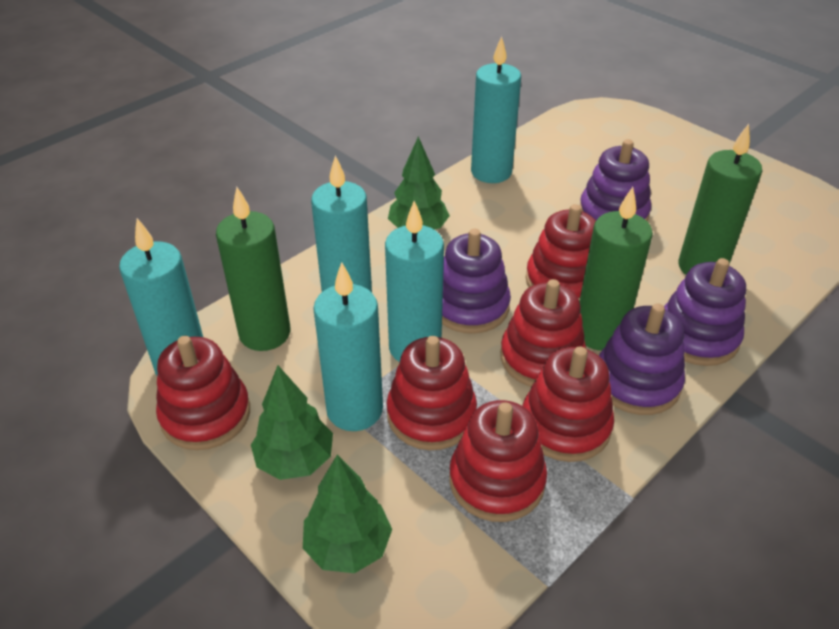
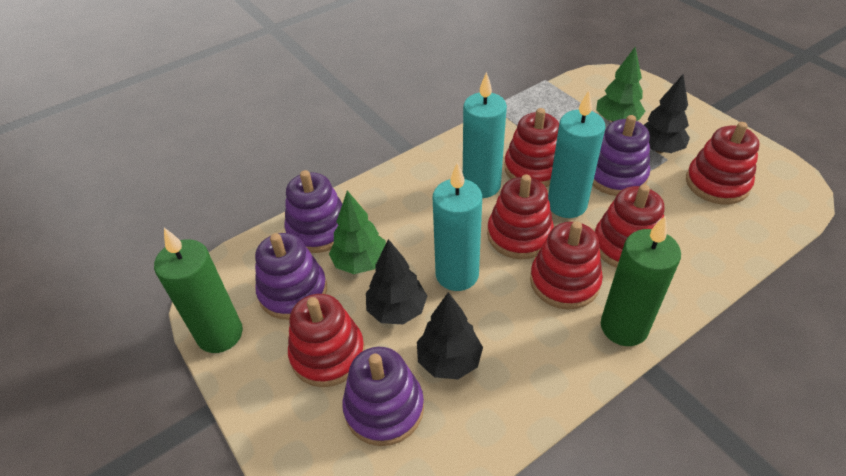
black tree: 0 -> 3
green candle: 3 -> 2
green tree: 3 -> 2
turquoise candle: 5 -> 3

